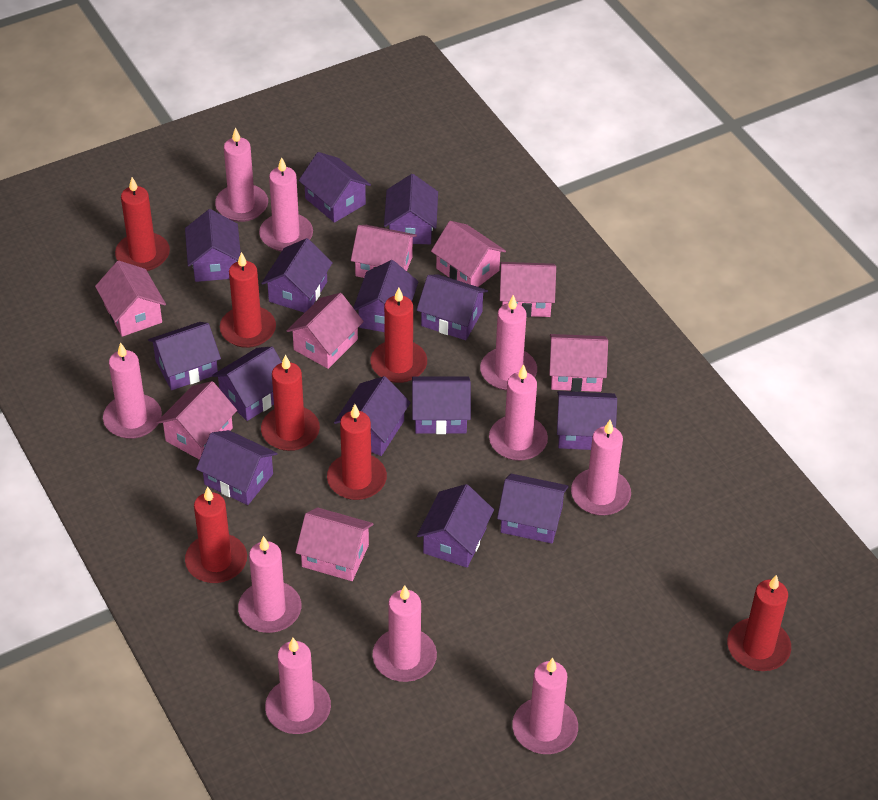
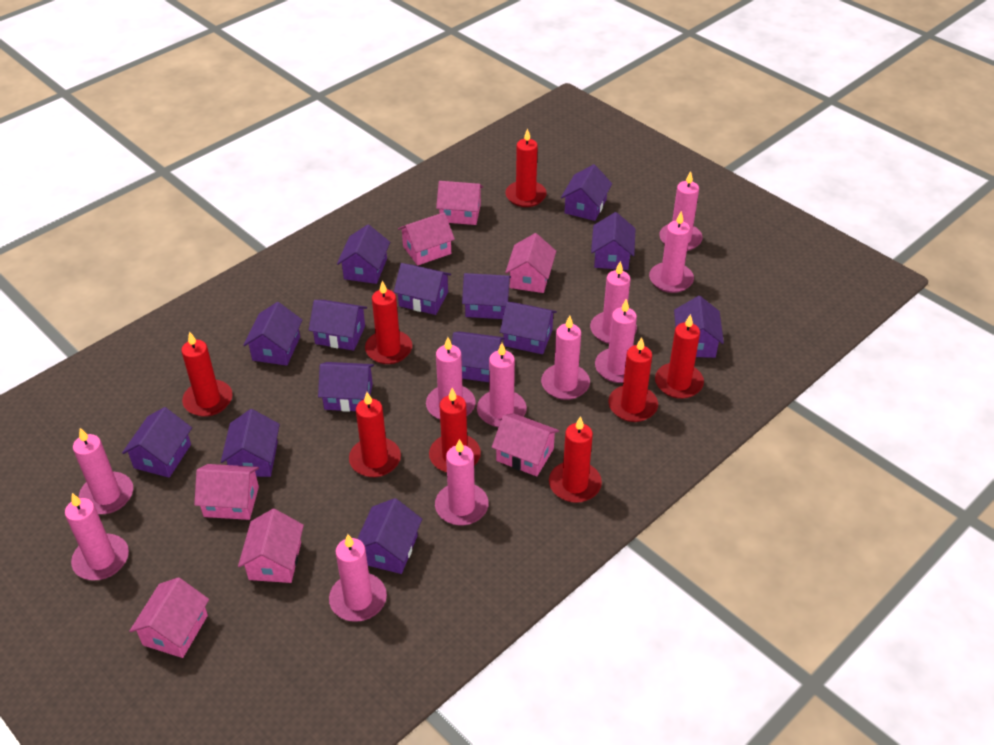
pink candle: 10 -> 11
pink house: 8 -> 7
red candle: 7 -> 8

